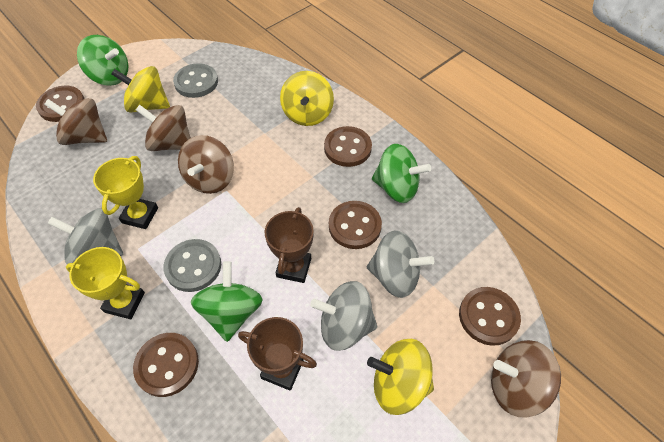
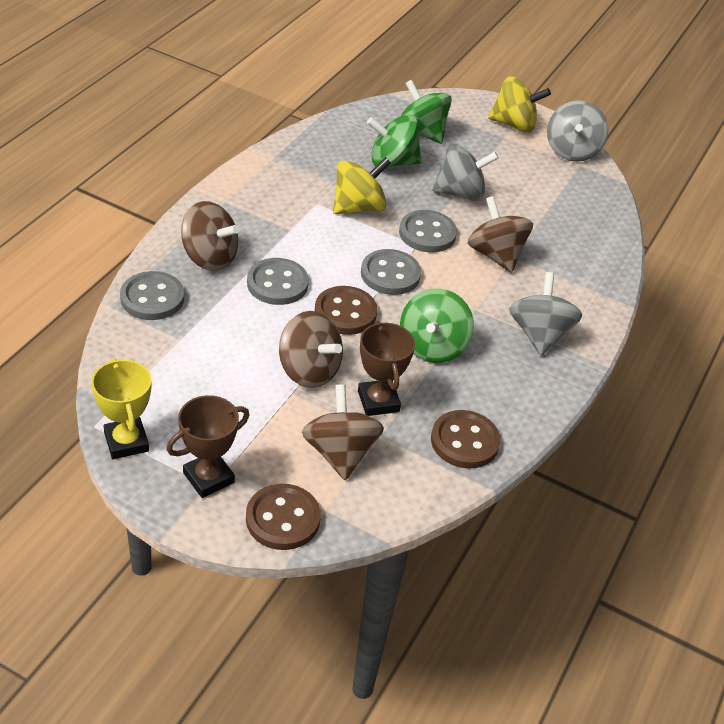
brown button: 5 -> 3
grey button: 2 -> 4
yellow spinning top: 3 -> 2
yellow trophy: 2 -> 1

